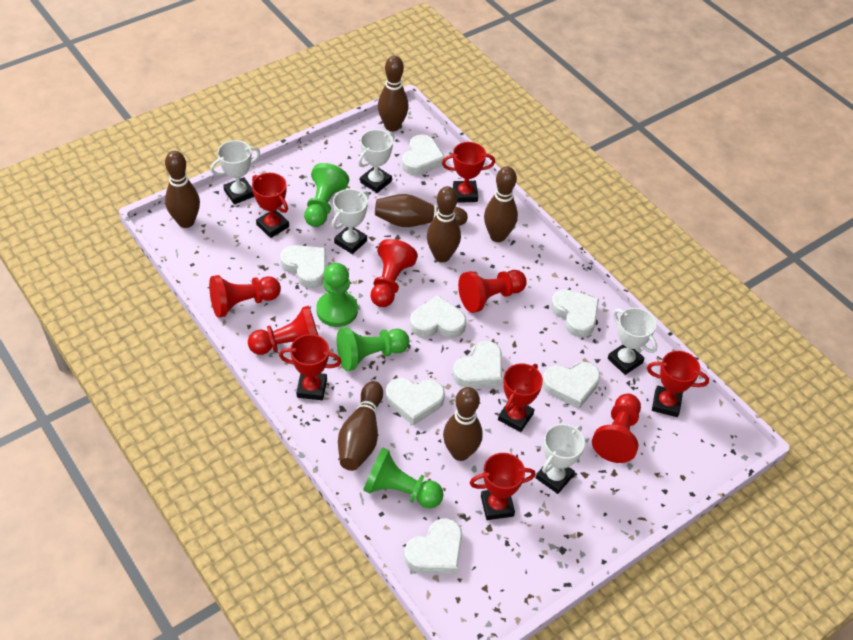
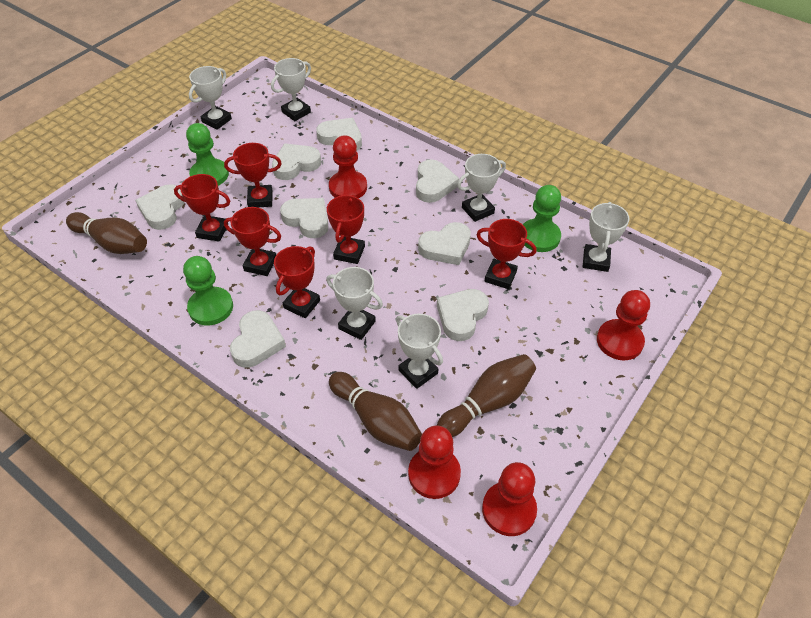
brown bowling pin: 7 -> 3
green pawn: 4 -> 3
red pawn: 5 -> 4
white trophy: 5 -> 6

